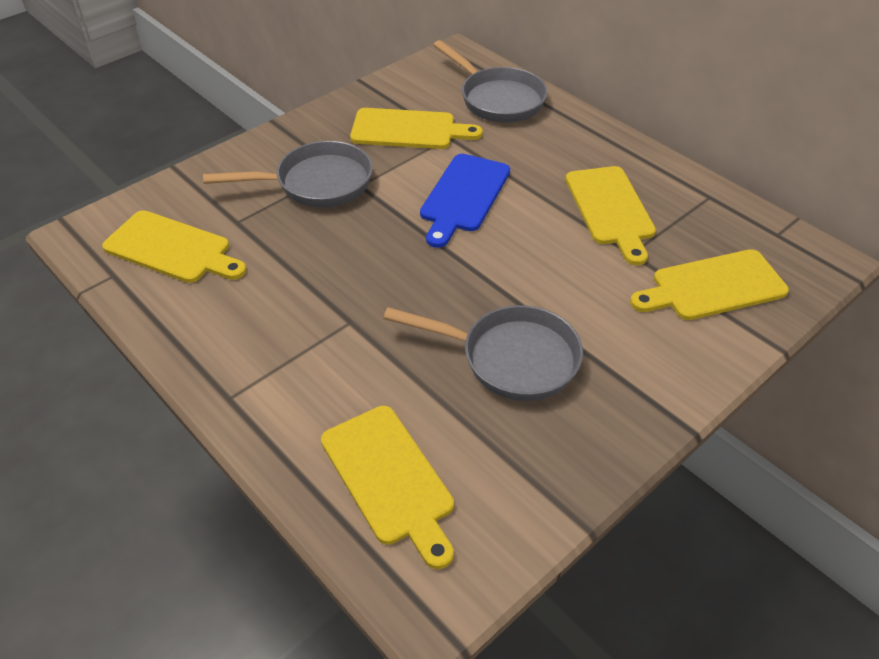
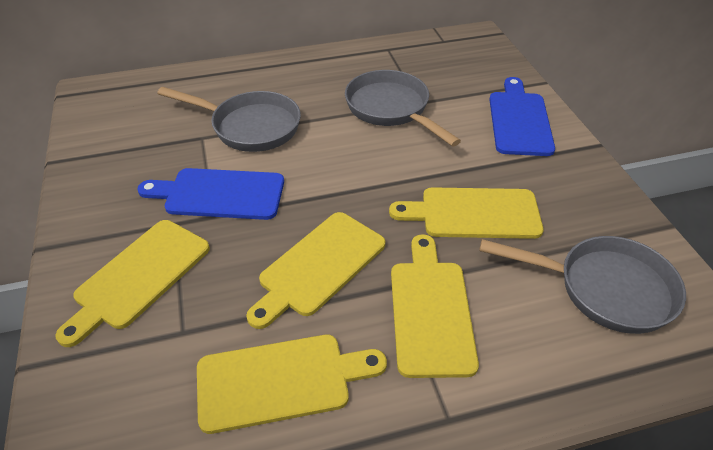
blue cutting board: 1 -> 2

